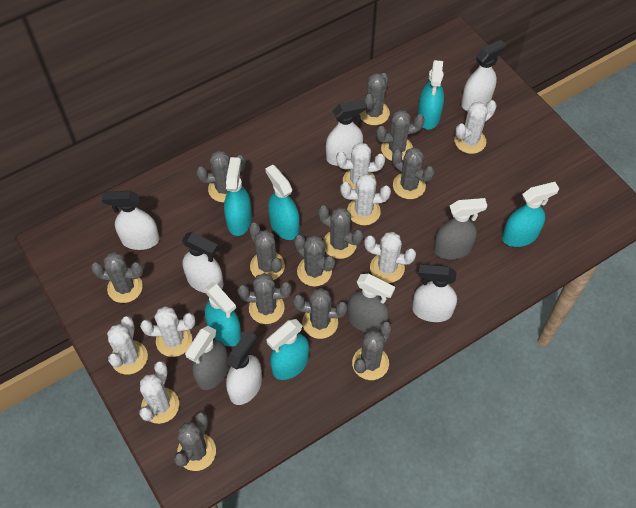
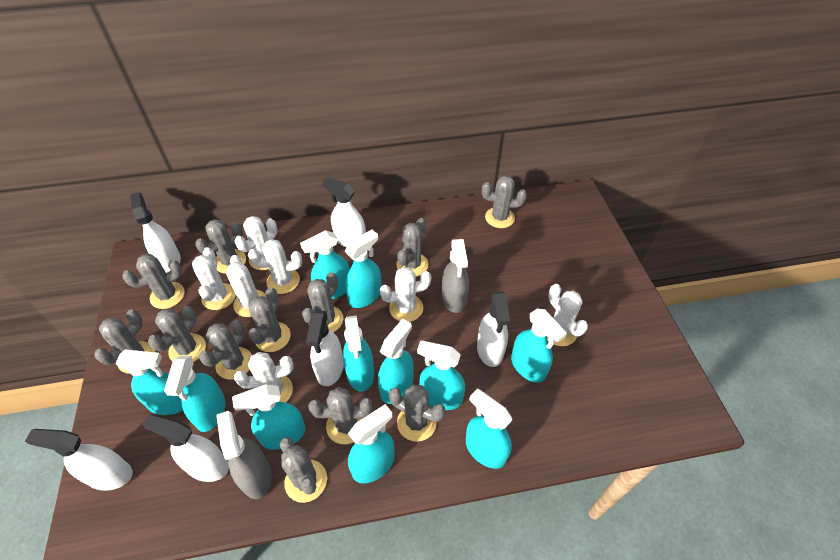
grey spray bottle: 3 -> 2
turquoise spray bottle: 6 -> 11

